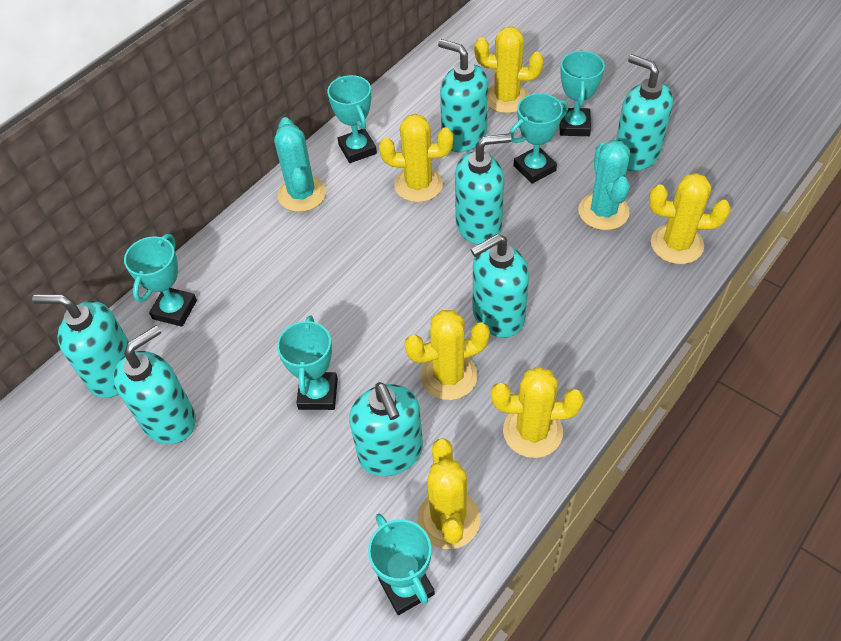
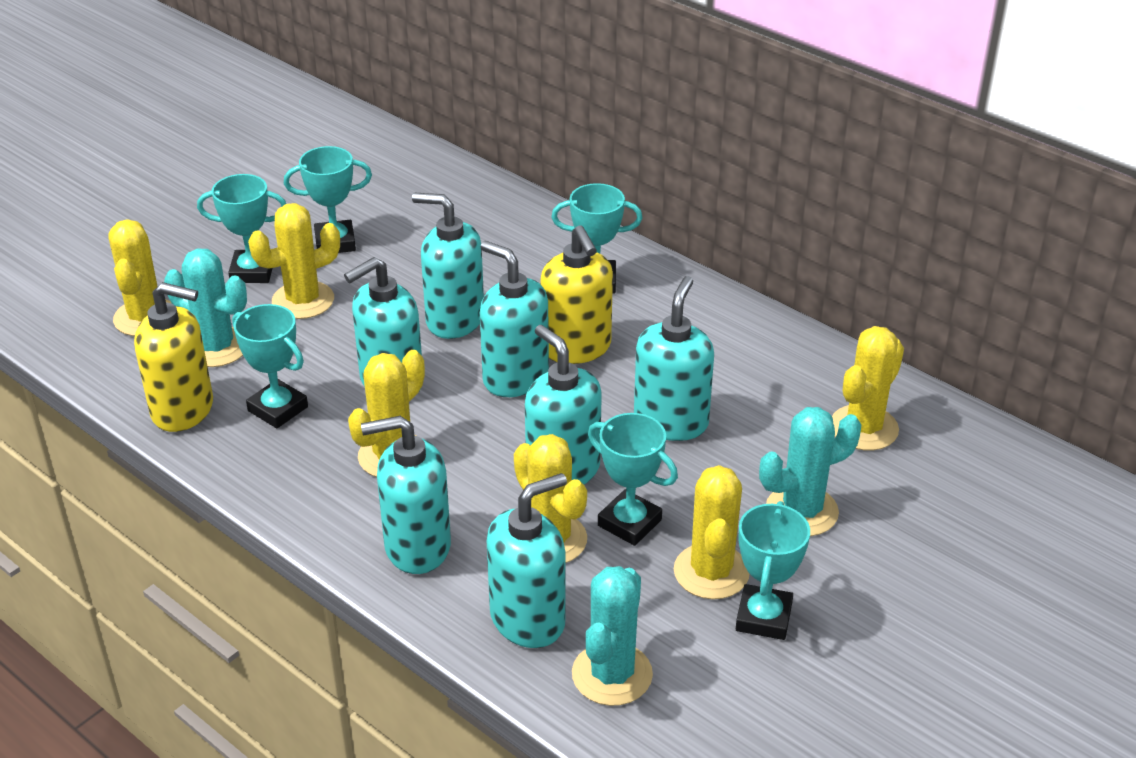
turquoise cactus: 2 -> 3
yellow soap dispenser: 0 -> 2

